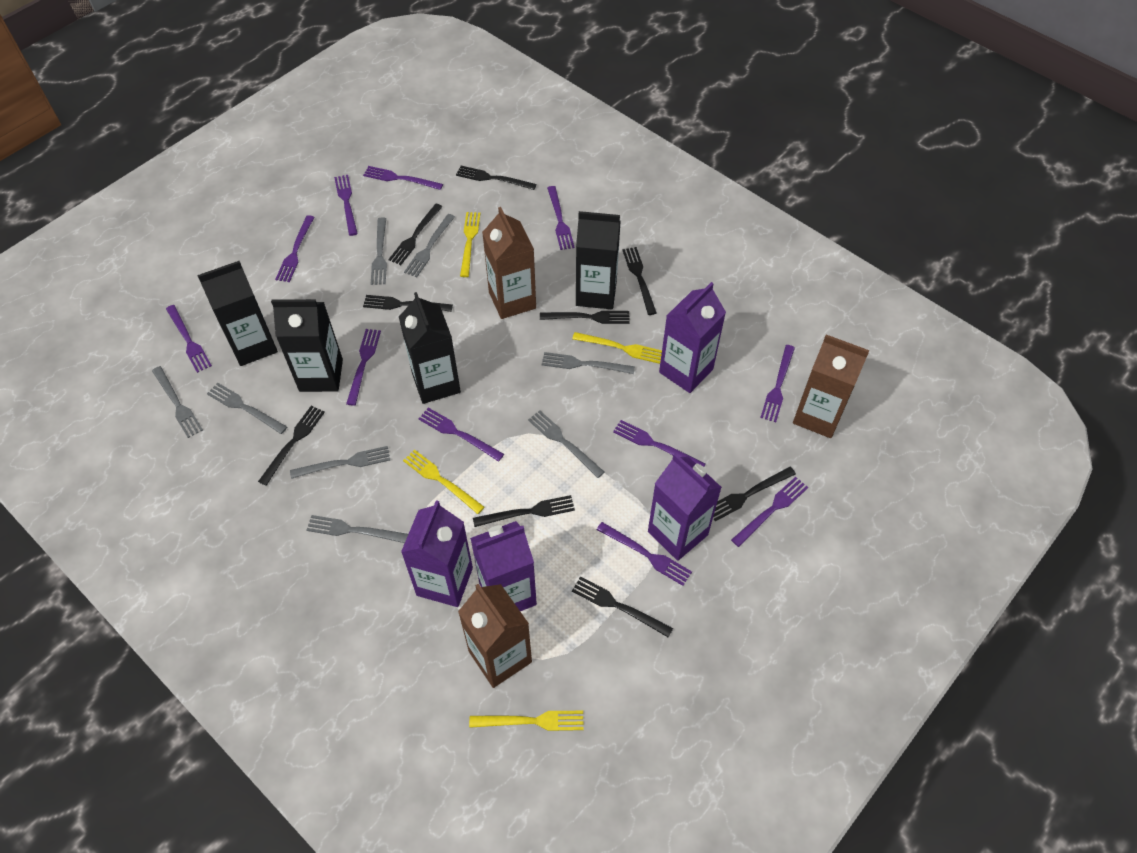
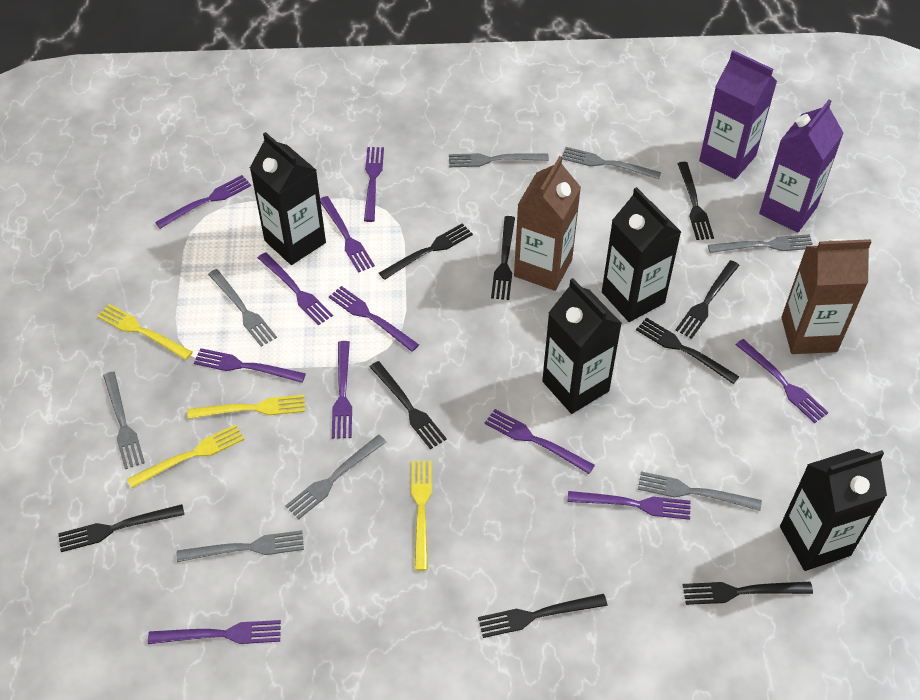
brown carton: 3 -> 2
purple carton: 4 -> 2

